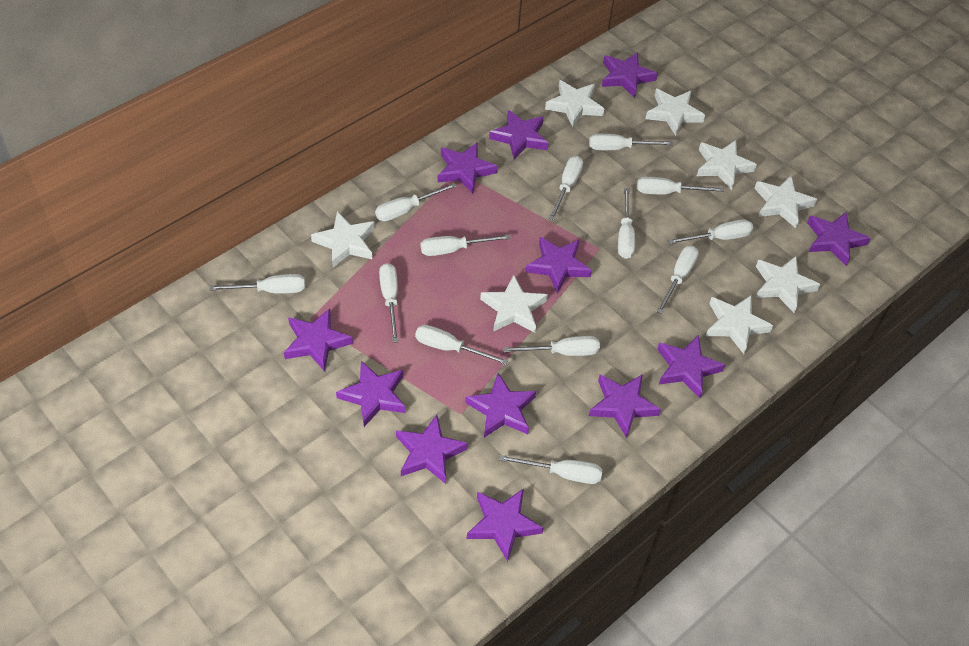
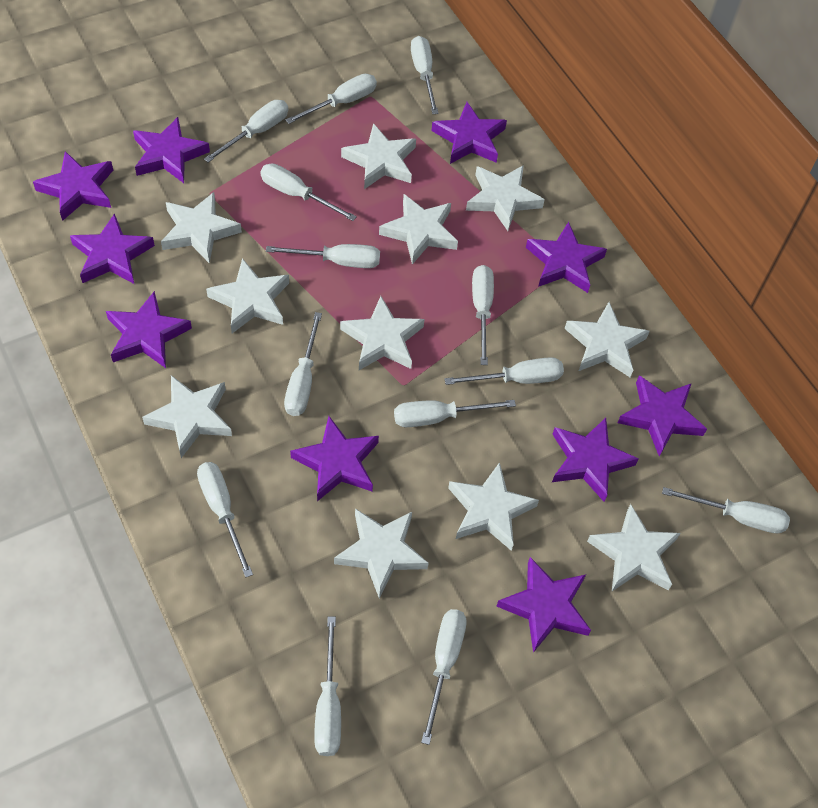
purple star: 12 -> 10
white star: 8 -> 11

